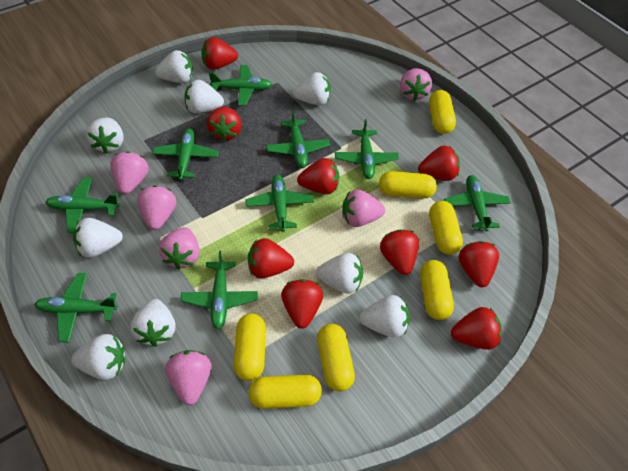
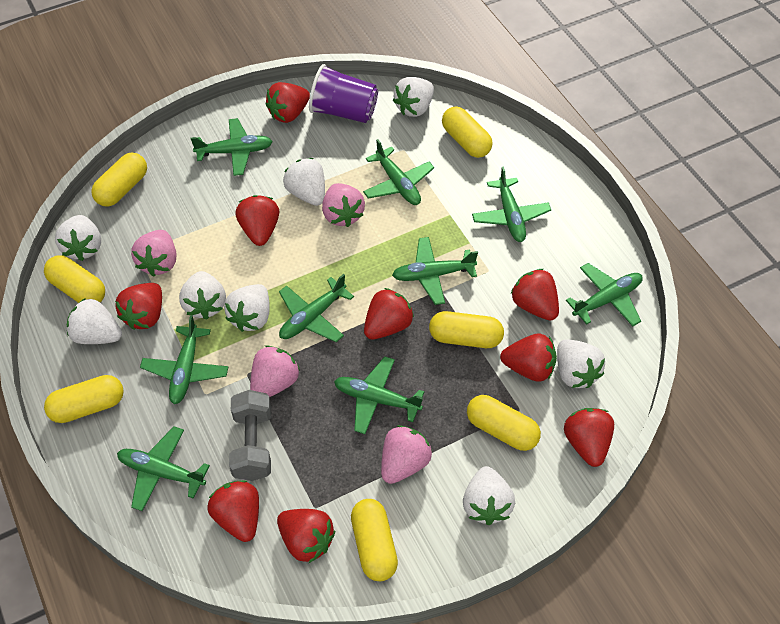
grey dumbbell: 0 -> 1
pink strawberry: 6 -> 4
purple cup: 0 -> 1
white strawberry: 9 -> 8

